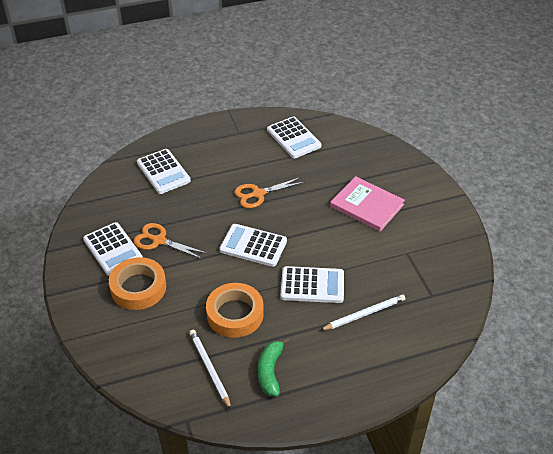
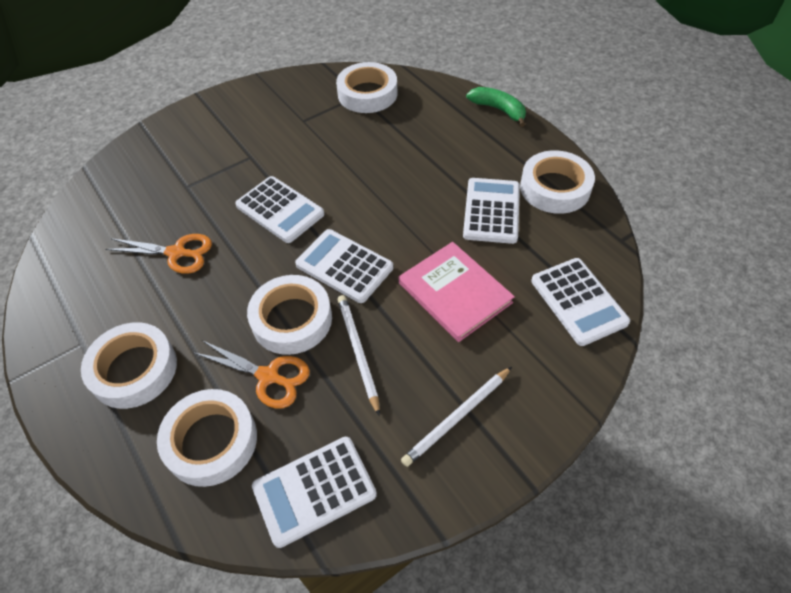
orange tape: 2 -> 0
white tape: 0 -> 5

